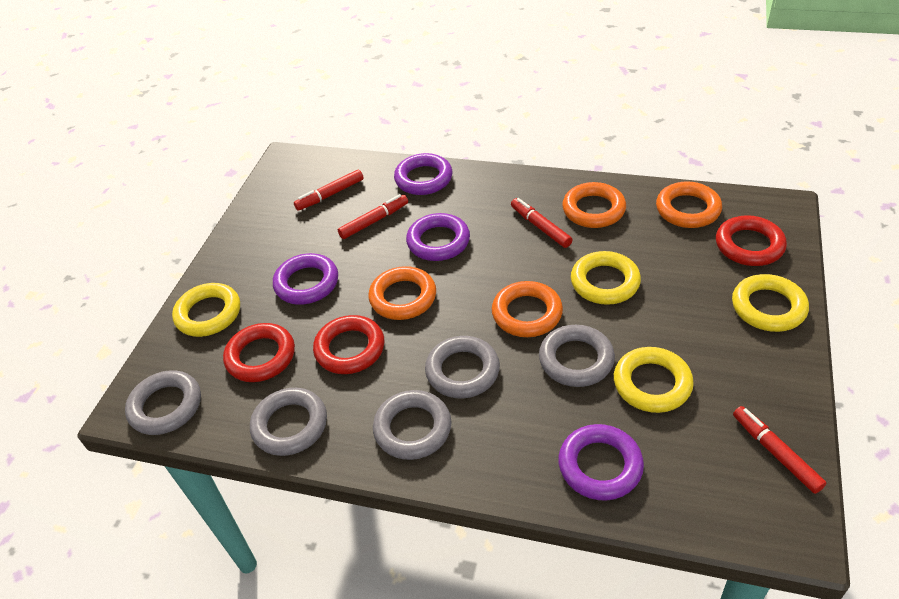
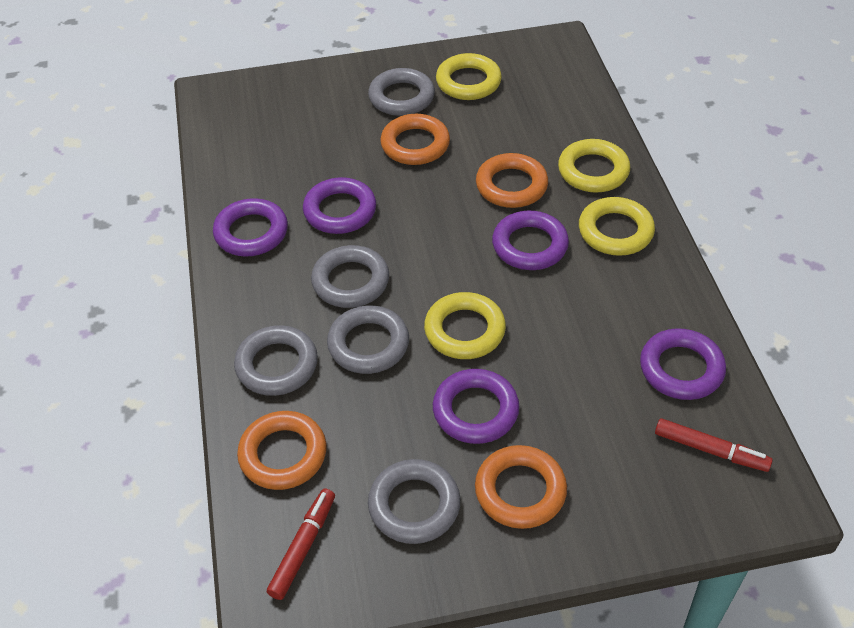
purple ring: 4 -> 5
red marker: 4 -> 2
red ring: 3 -> 0

